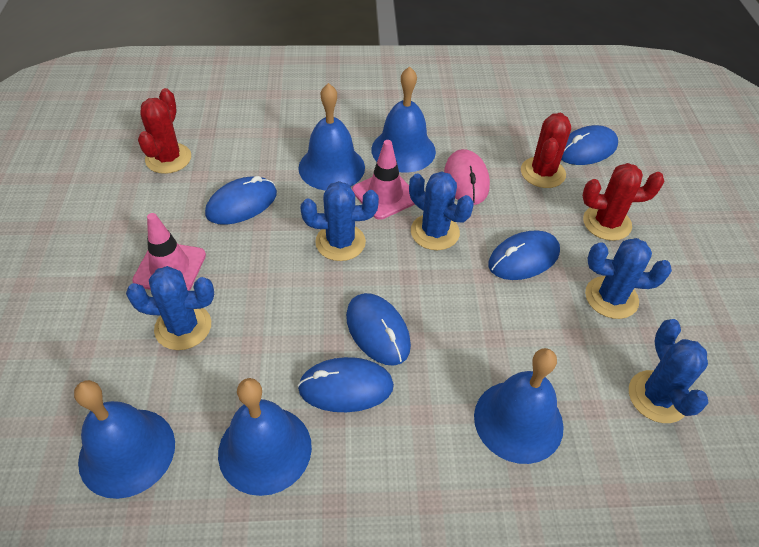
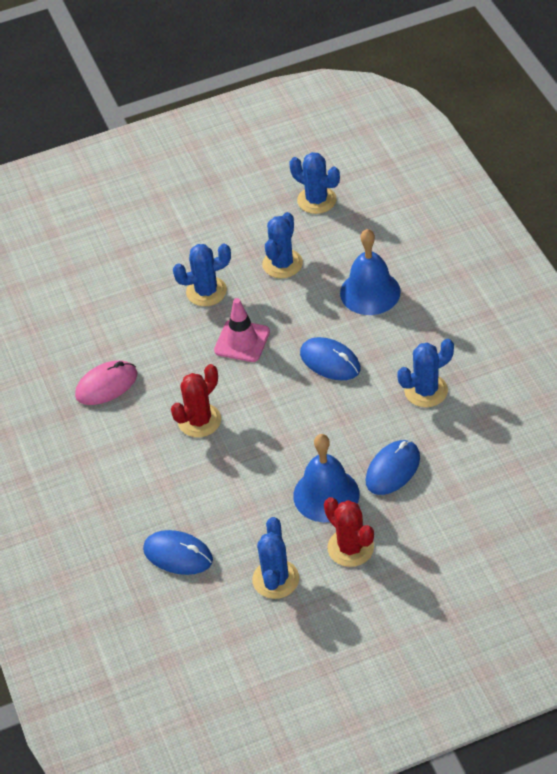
blue bell: 5 -> 2
blue mouse: 5 -> 3
pink traffic cone: 2 -> 1
red cactus: 3 -> 2

